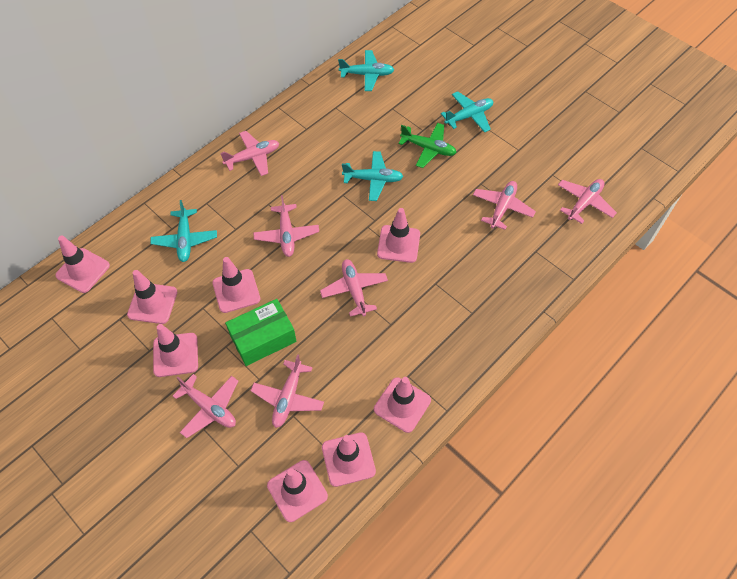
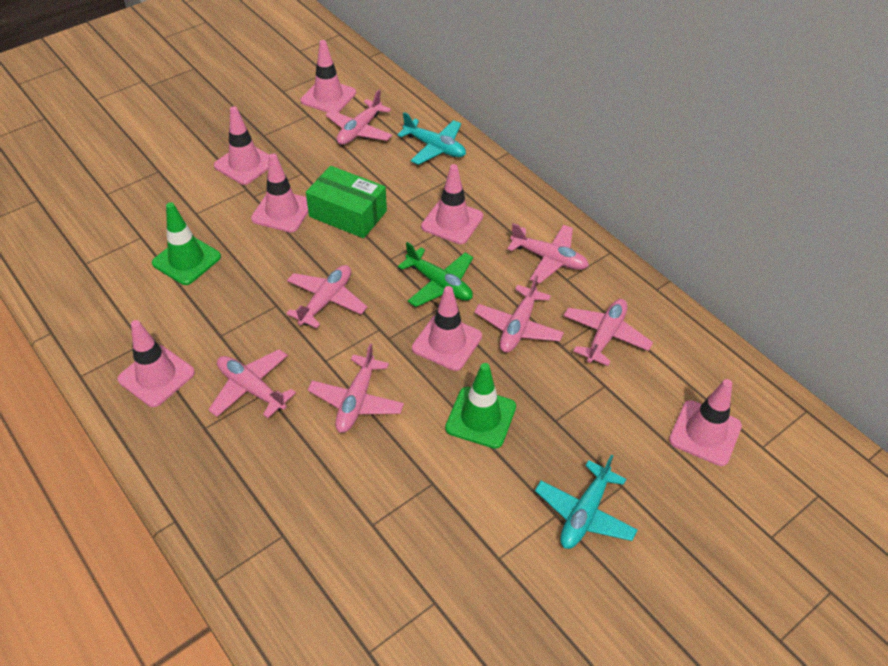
green traffic cone: 0 -> 2
pink traffic cone: 8 -> 7
turquoise plane: 4 -> 2

